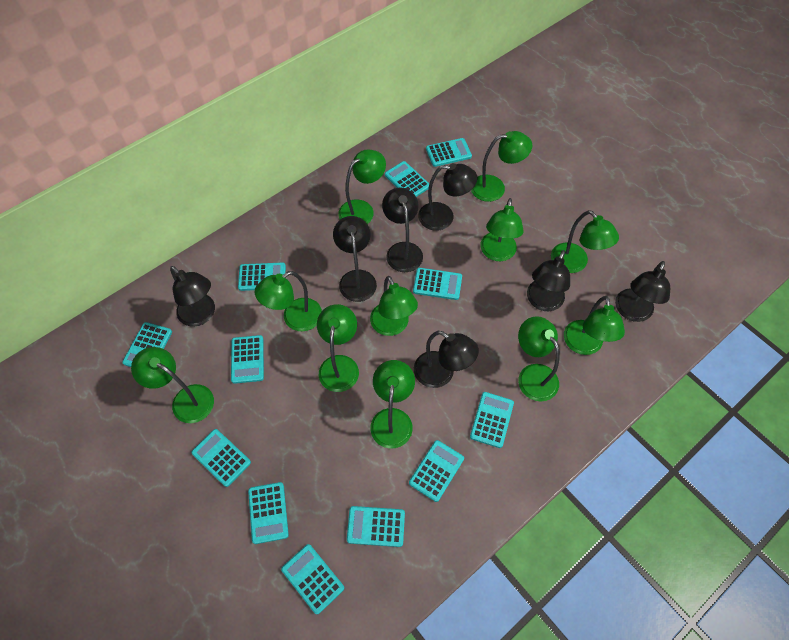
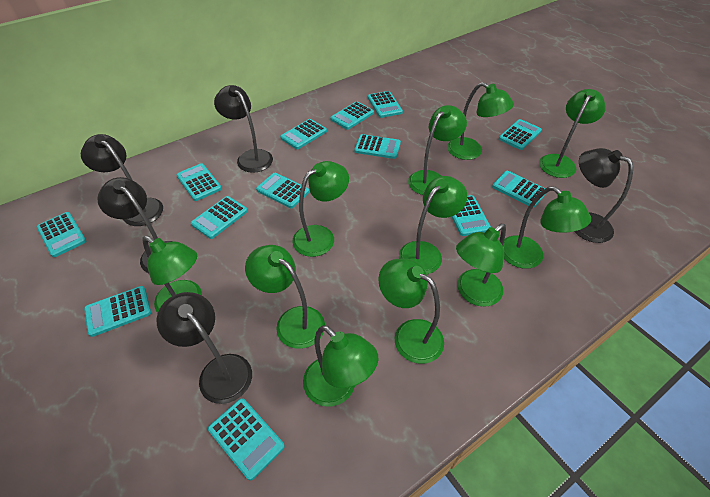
black lamp: 7 -> 5
turquoise calculator: 12 -> 13

